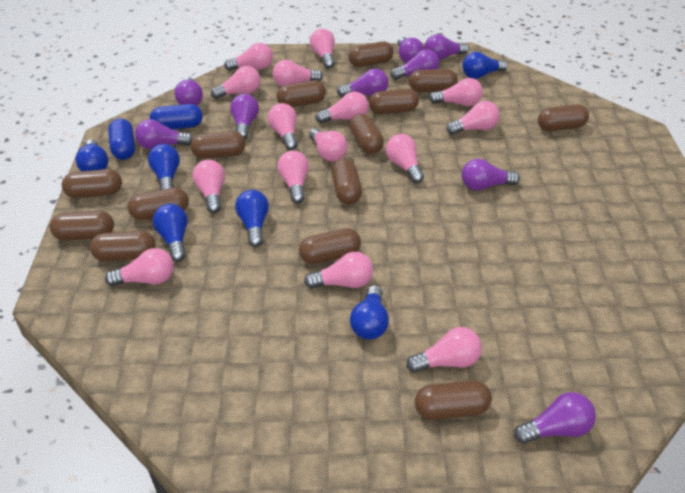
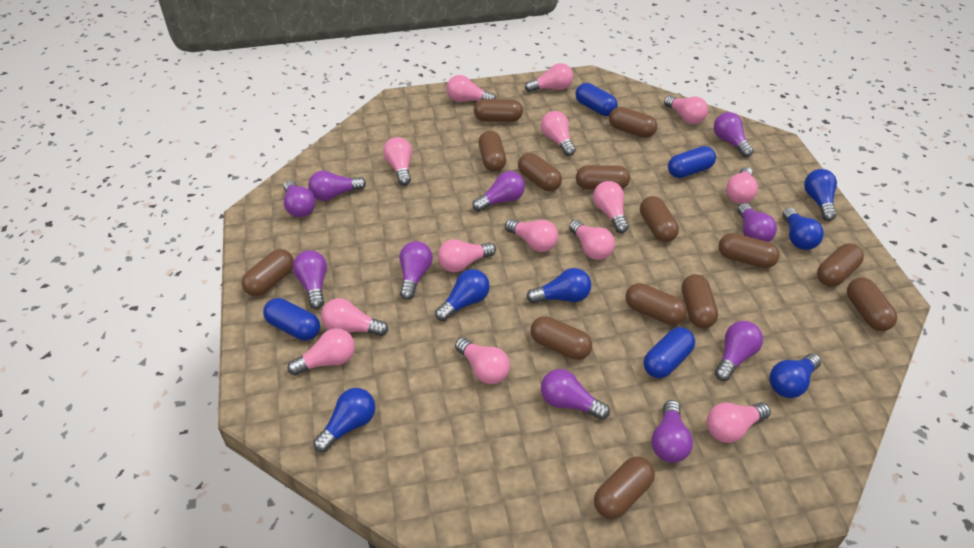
blue capsule: 2 -> 4
pink light bulb: 15 -> 14
purple light bulb: 9 -> 10

